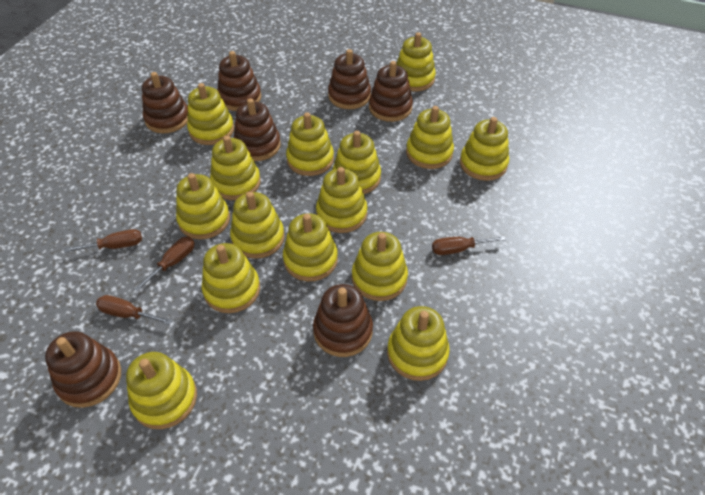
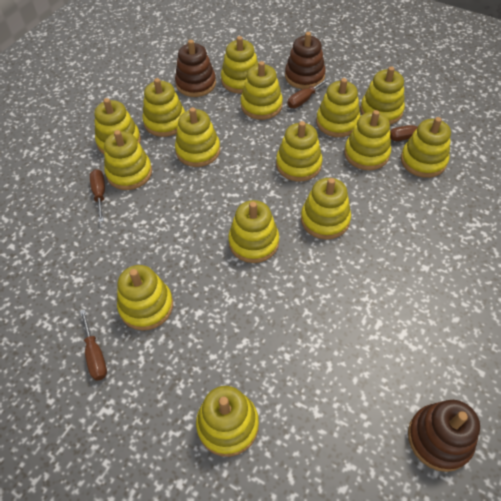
brown stacking toy: 7 -> 3

